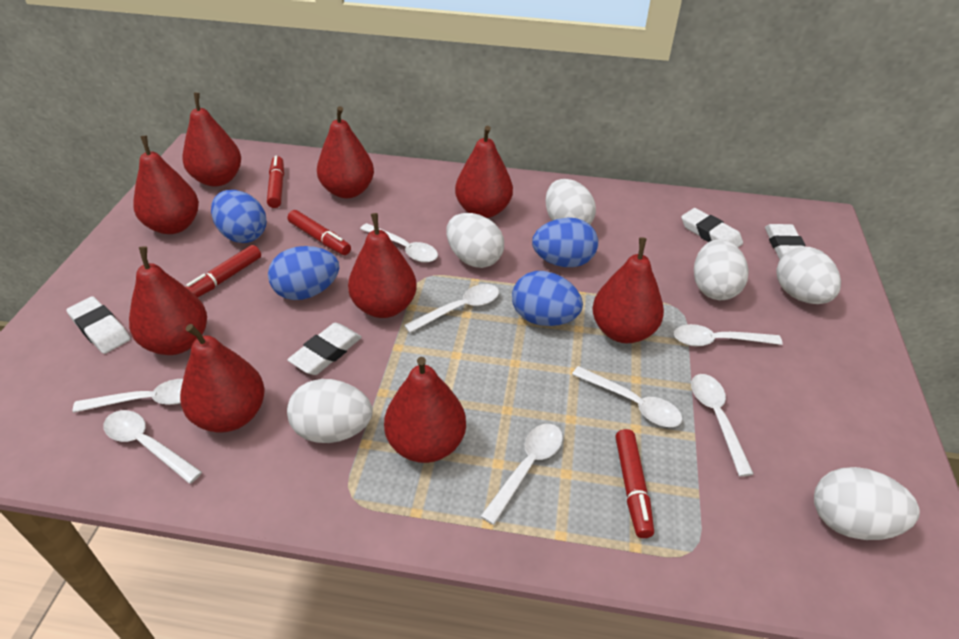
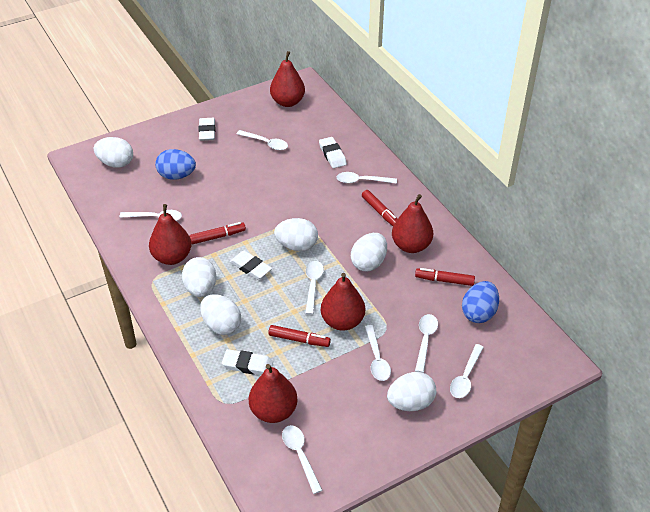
blue egg: 4 -> 2
red pear: 9 -> 5

